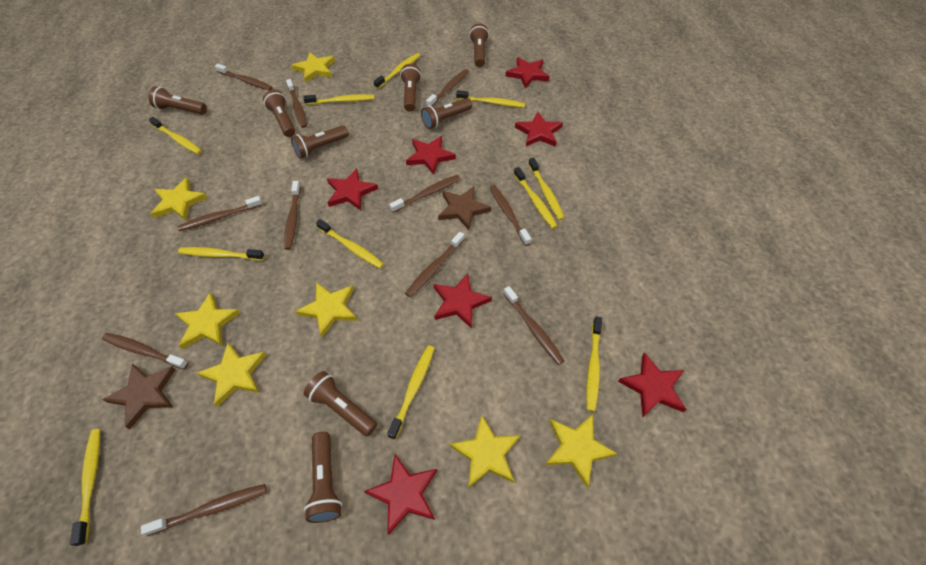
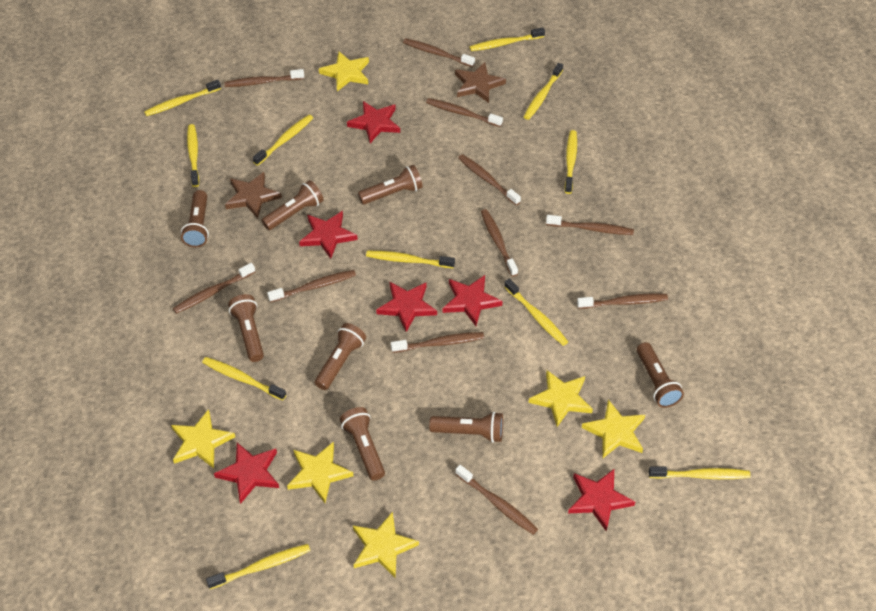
red star: 7 -> 6
yellow star: 7 -> 6

